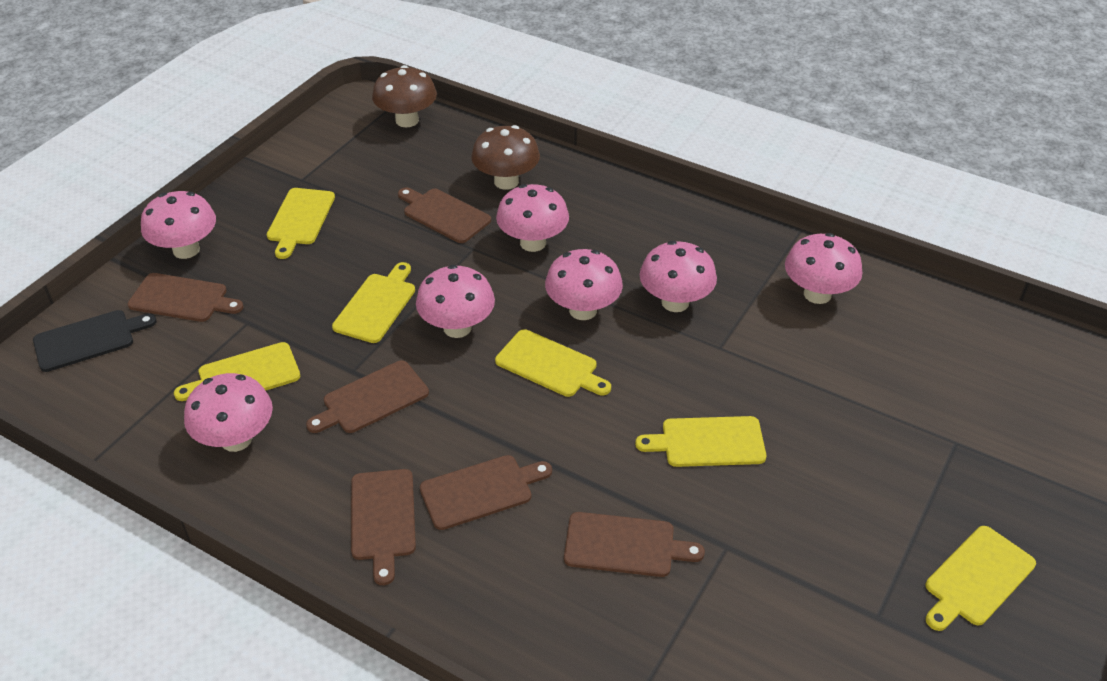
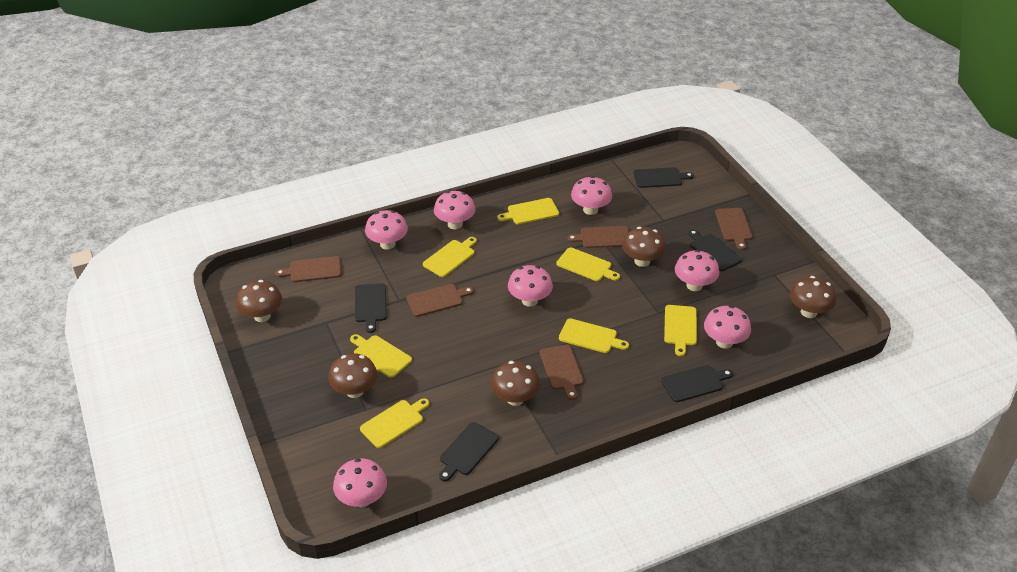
black cutting board: 1 -> 5
brown cutting board: 6 -> 5
brown mushroom: 2 -> 5
yellow cutting board: 6 -> 7

